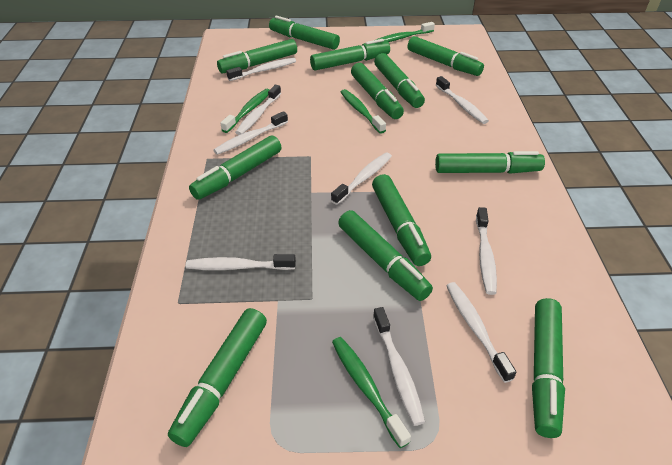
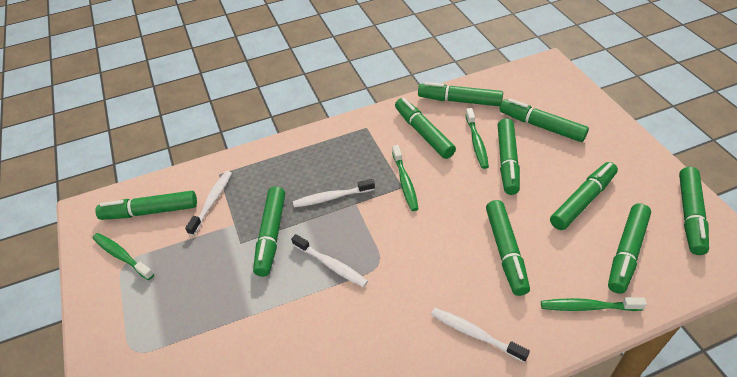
green marker: 12 -> 10
white toothbrush: 9 -> 4

